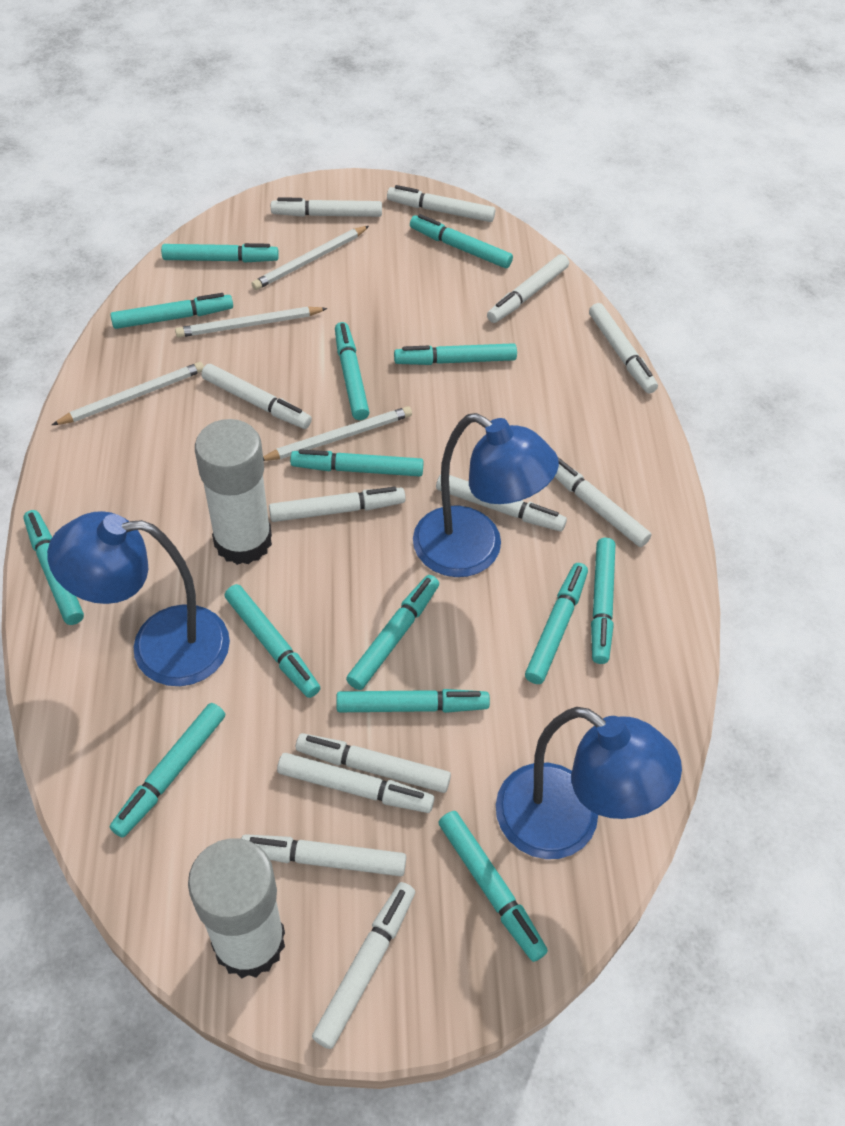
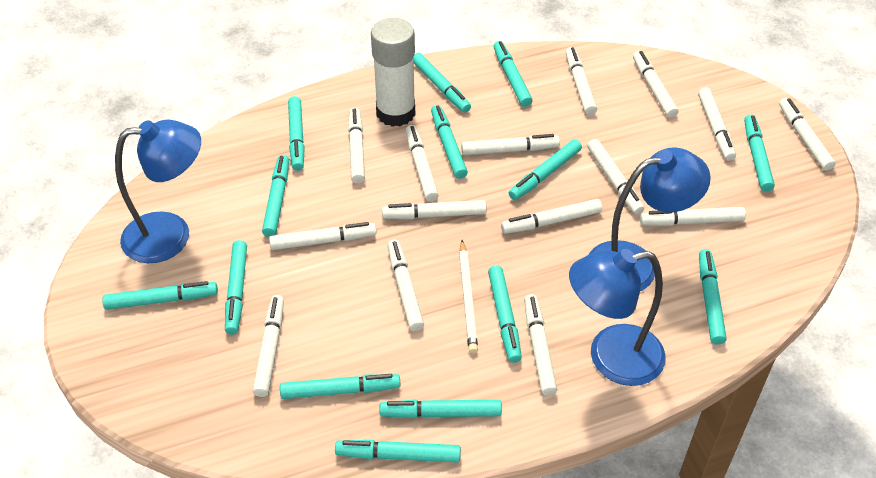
white glue stick: 2 -> 1
white marker: 12 -> 15
white pencil: 4 -> 1

